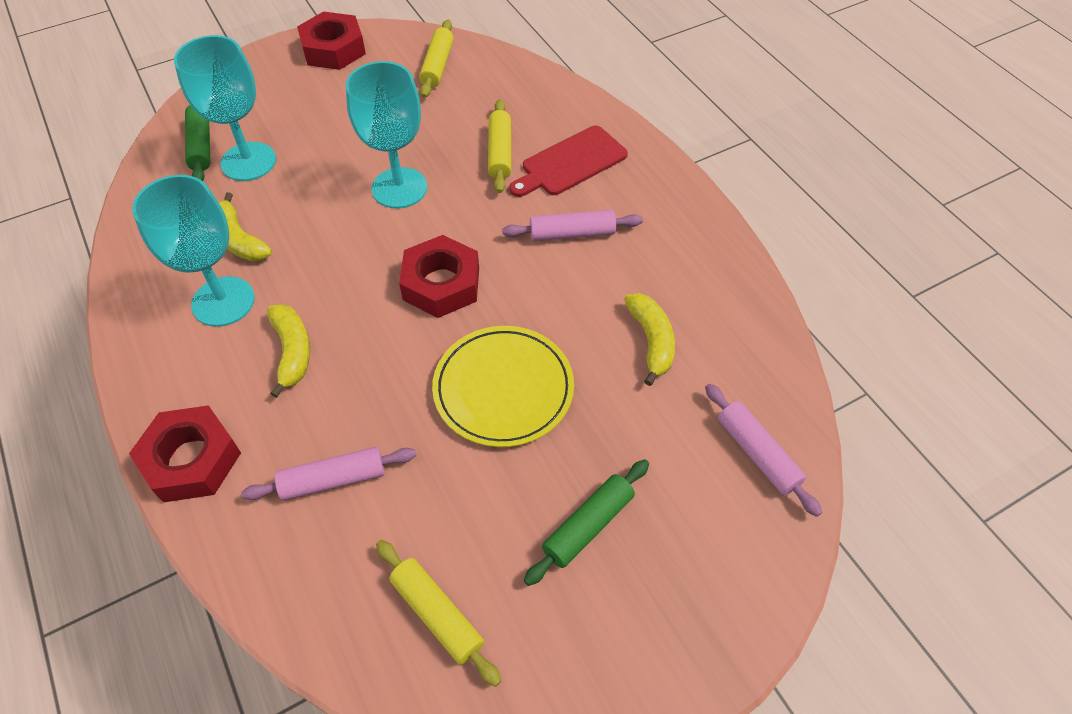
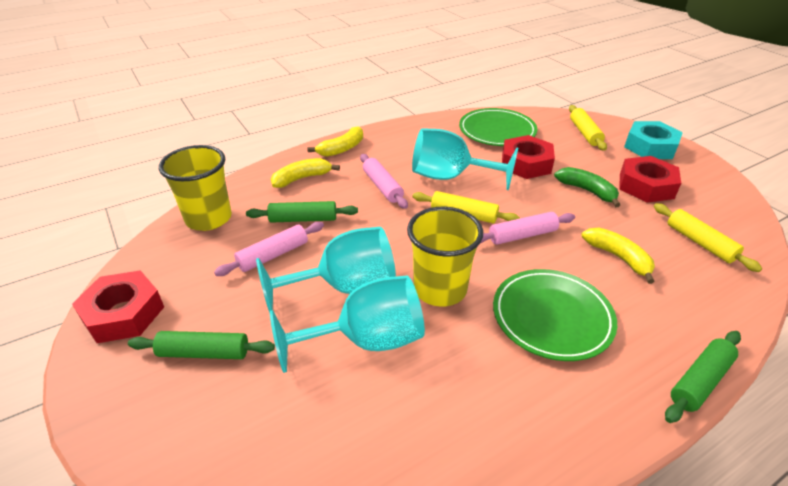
green banana: 0 -> 1
green plate: 0 -> 2
green rolling pin: 2 -> 3
red cutting board: 1 -> 0
turquoise nut: 0 -> 1
yellow cup: 0 -> 2
yellow plate: 1 -> 0

